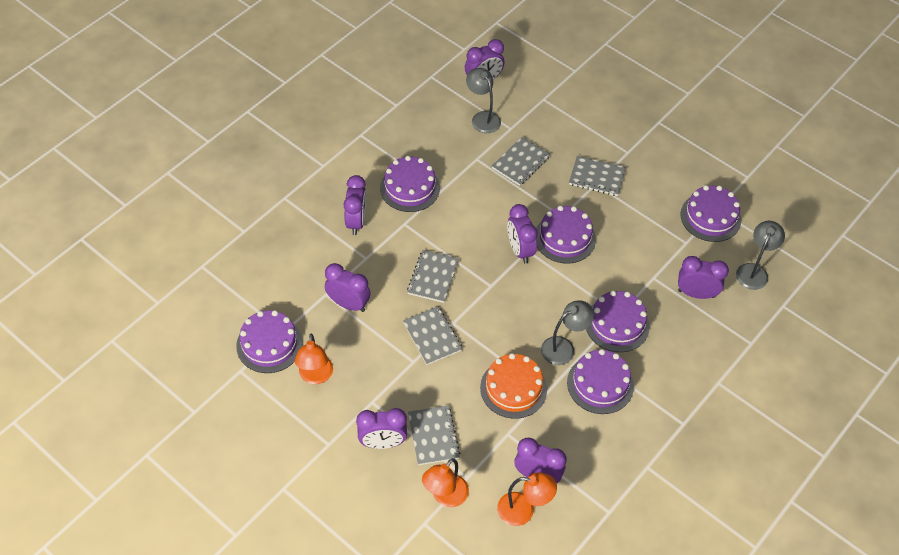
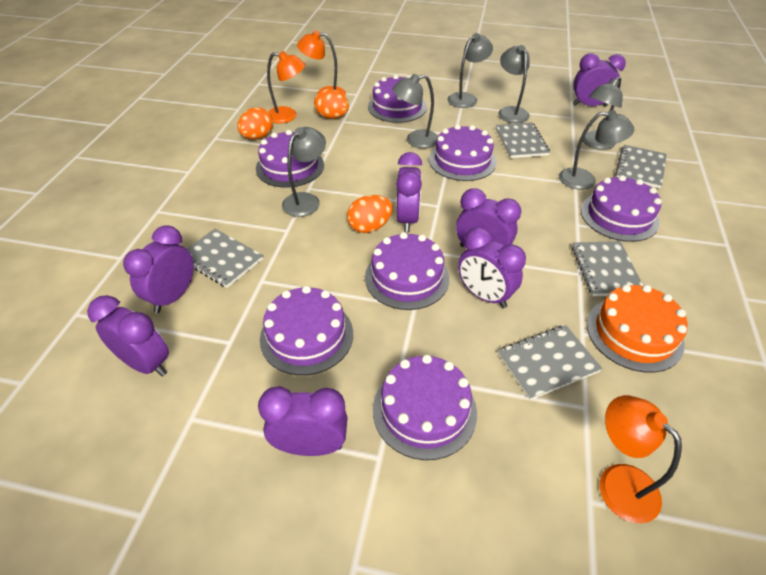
grey lamp: 3 -> 6
orange egg: 0 -> 3
purple cake: 6 -> 7

